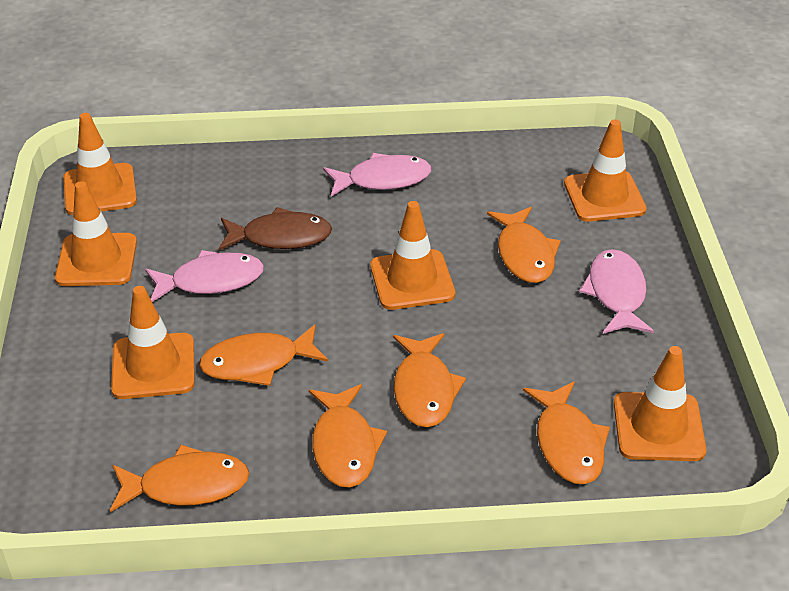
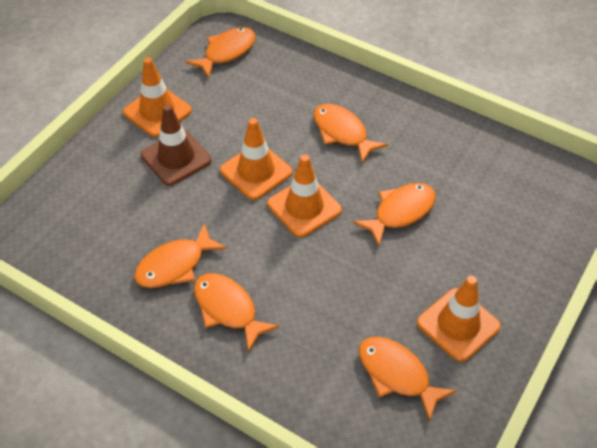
brown fish: 1 -> 0
brown traffic cone: 0 -> 1
orange traffic cone: 6 -> 4
pink fish: 3 -> 0

